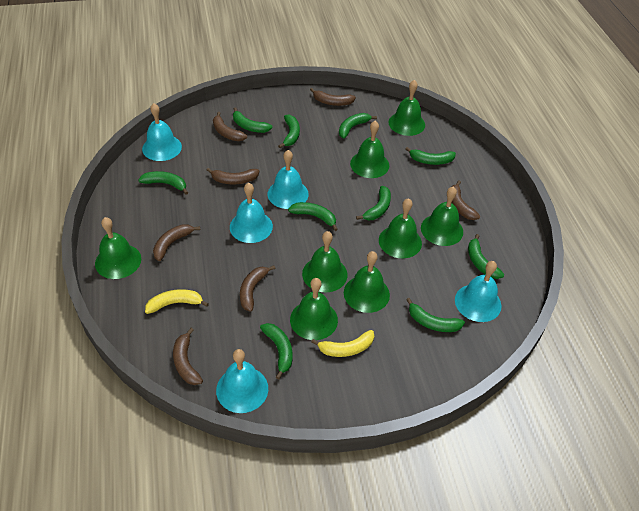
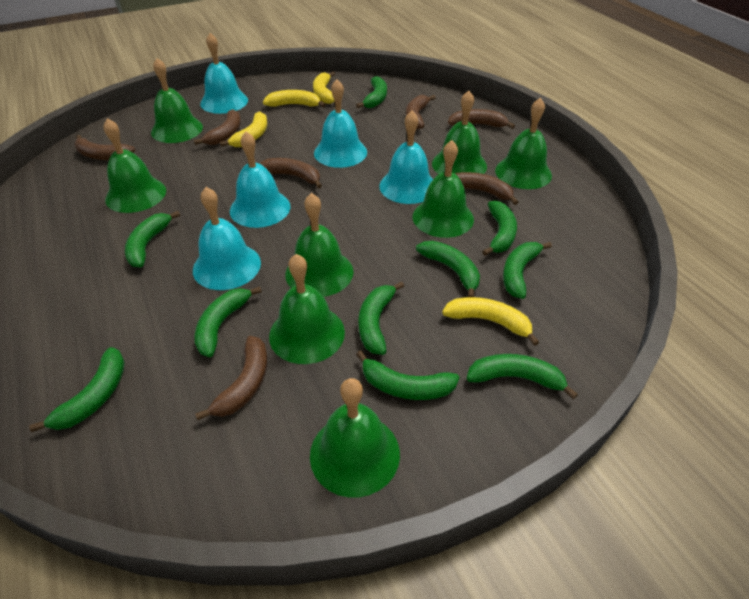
yellow banana: 2 -> 4

